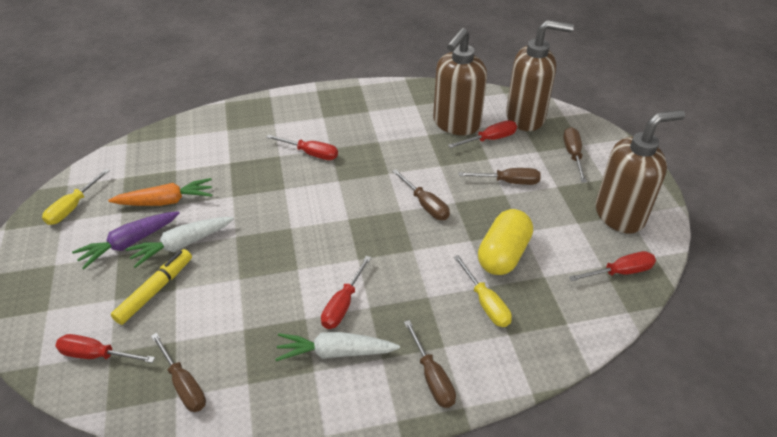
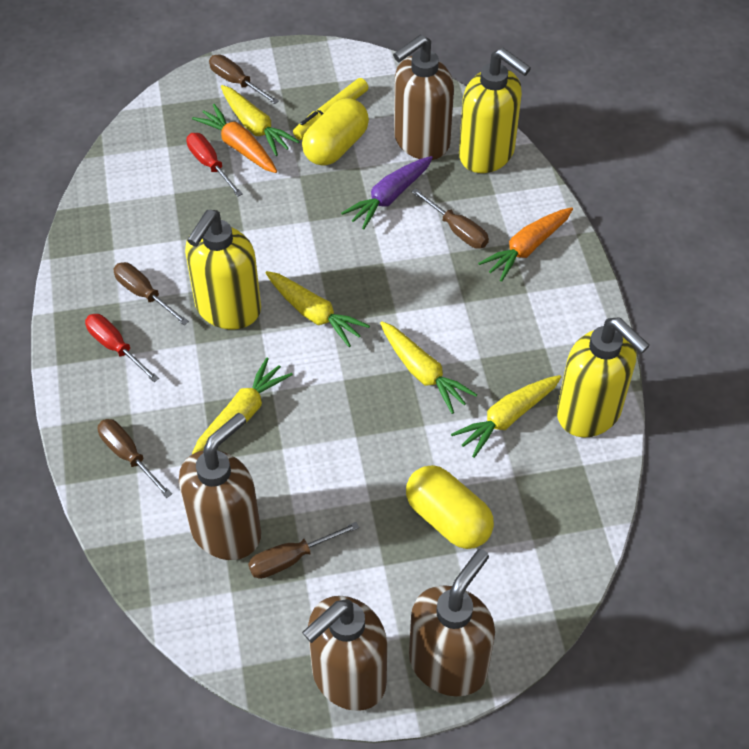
brown soap dispenser: 3 -> 4
orange carrot: 1 -> 2
red screwdriver: 5 -> 2
white carrot: 2 -> 0
yellow capsule: 1 -> 2
yellow carrot: 0 -> 5
yellow screwdriver: 2 -> 0
yellow soap dispenser: 0 -> 3

